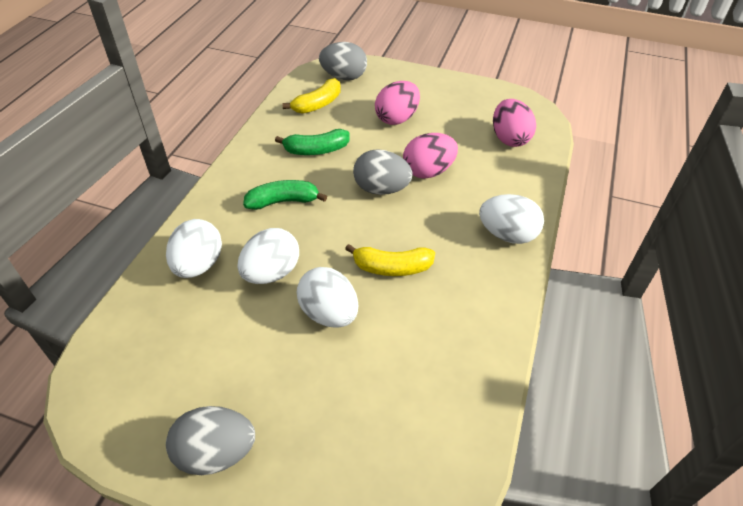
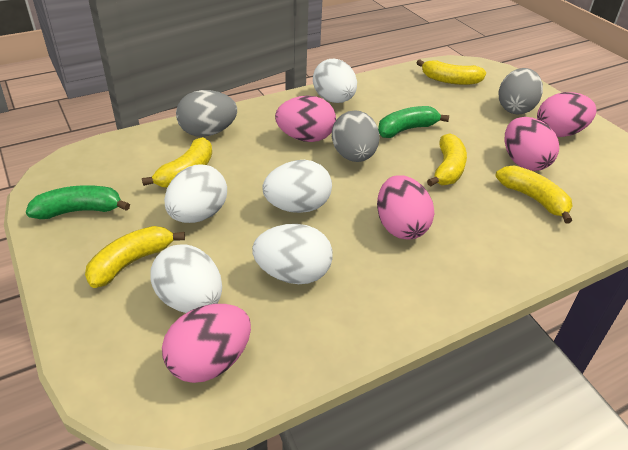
pink egg: 3 -> 5
white egg: 4 -> 5
yellow banana: 2 -> 5

